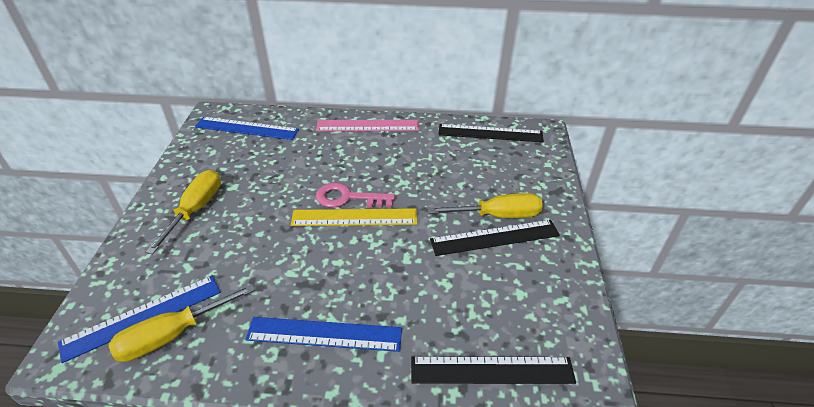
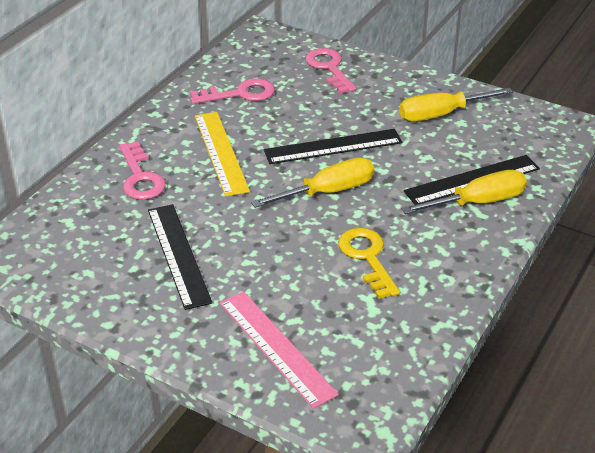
blue ruler: 3 -> 0
pink key: 1 -> 3
yellow key: 0 -> 1

